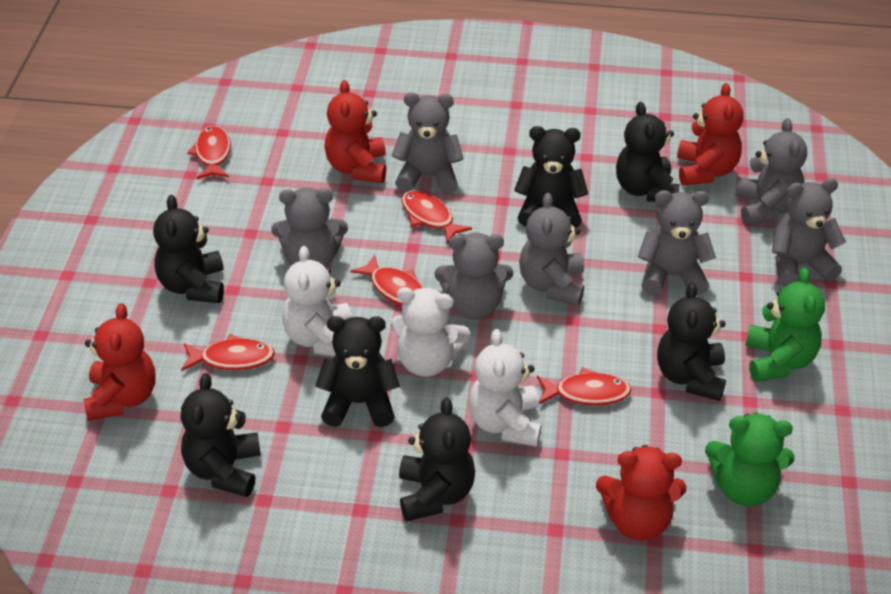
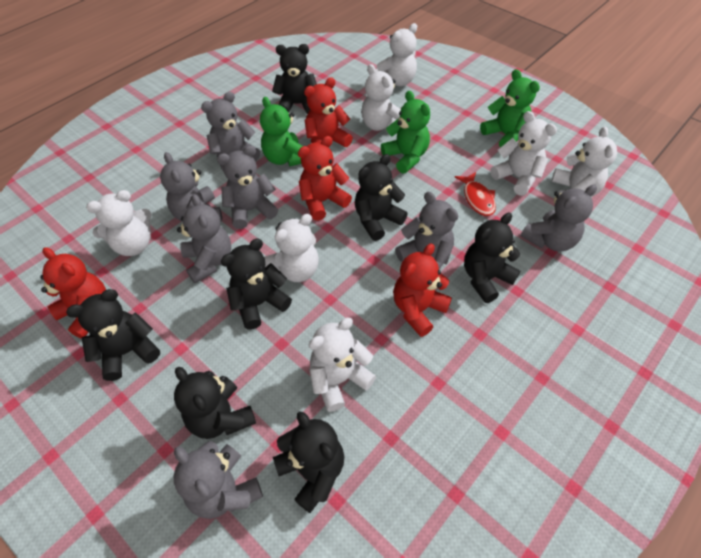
green teddy bear: 2 -> 3
red fish: 5 -> 1
white teddy bear: 3 -> 7

